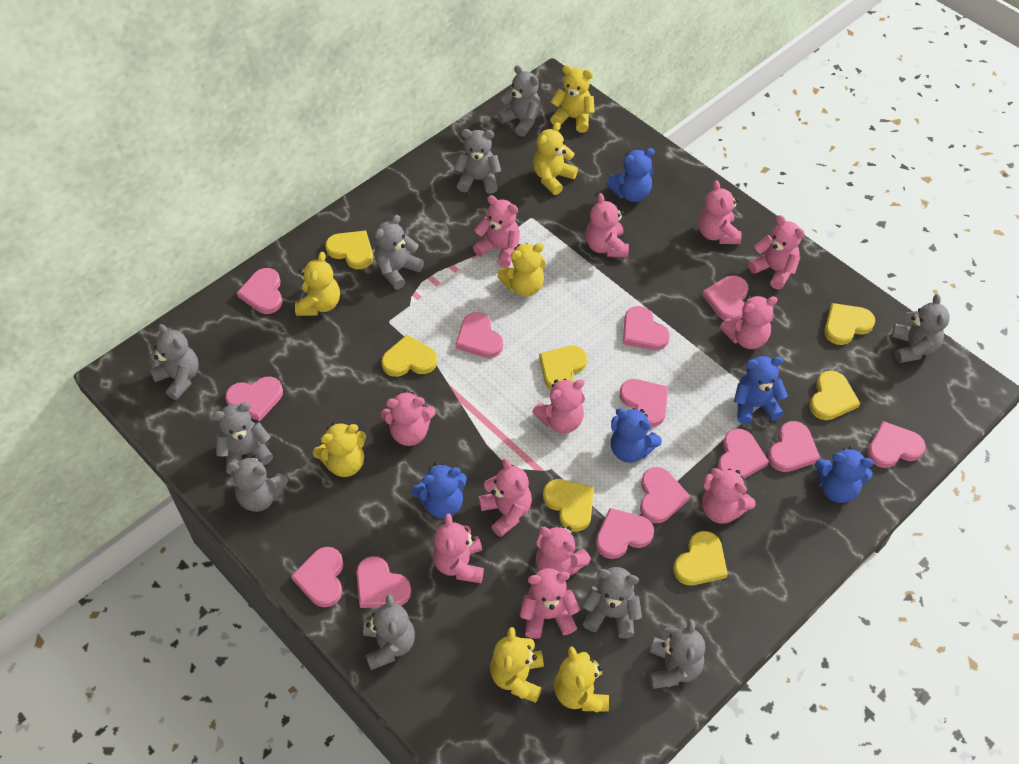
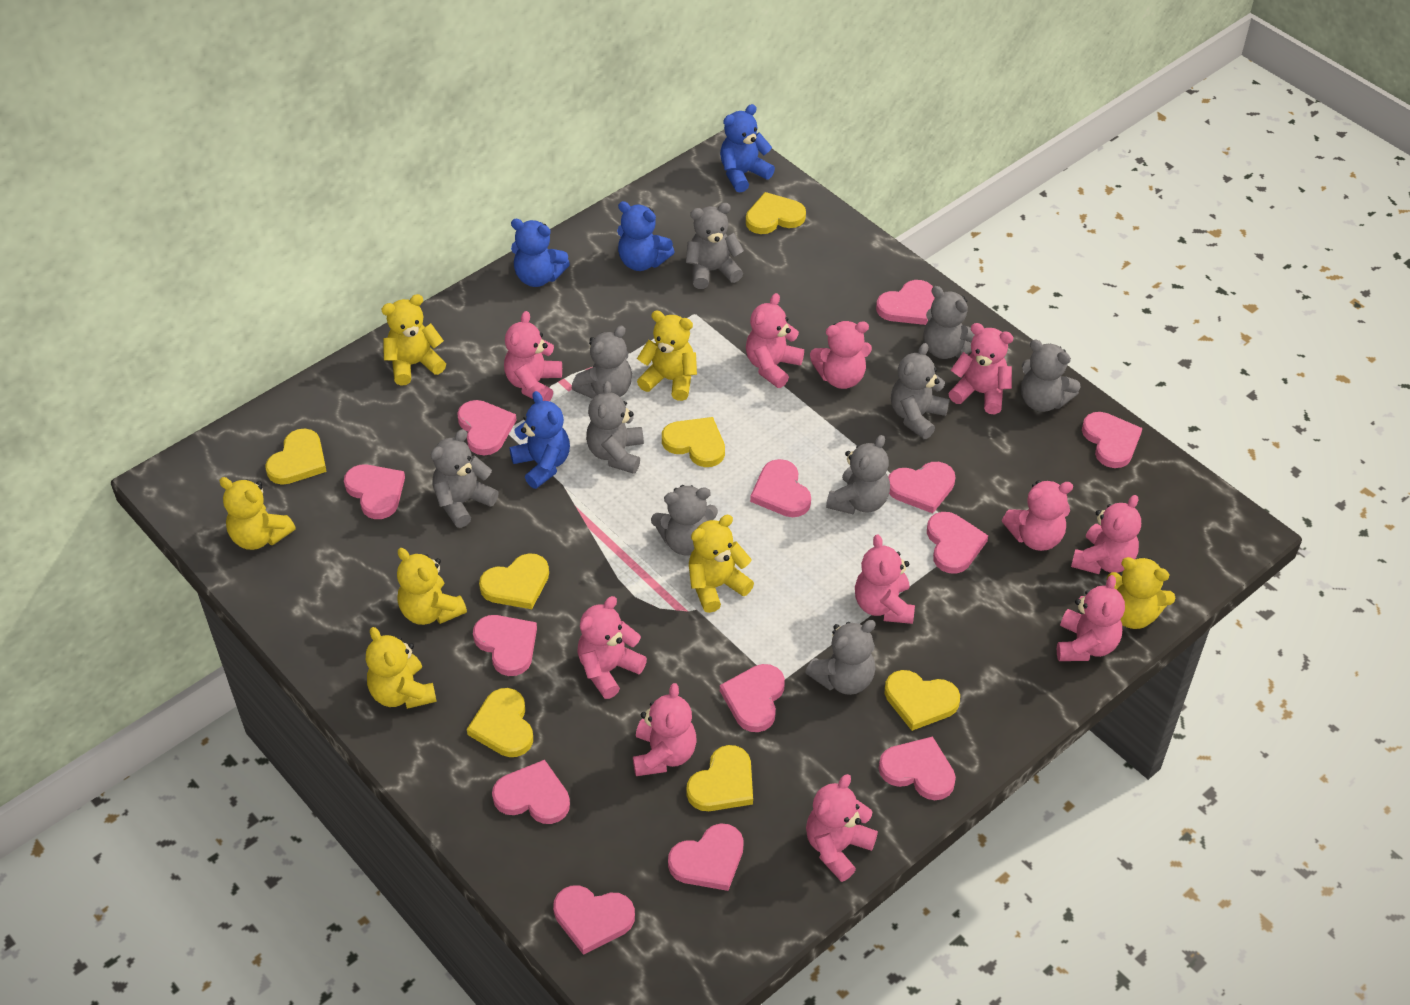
blue teddy bear: 5 -> 4
pink teddy bear: 12 -> 11

